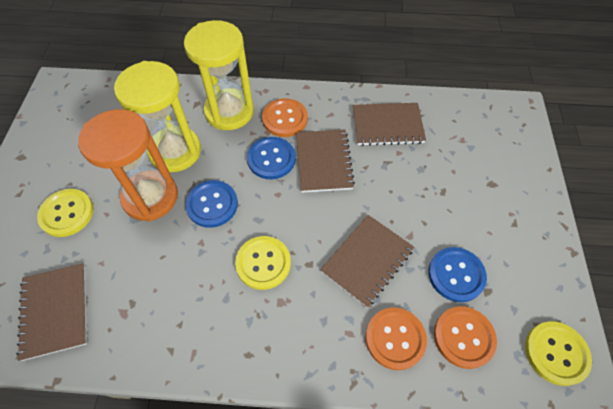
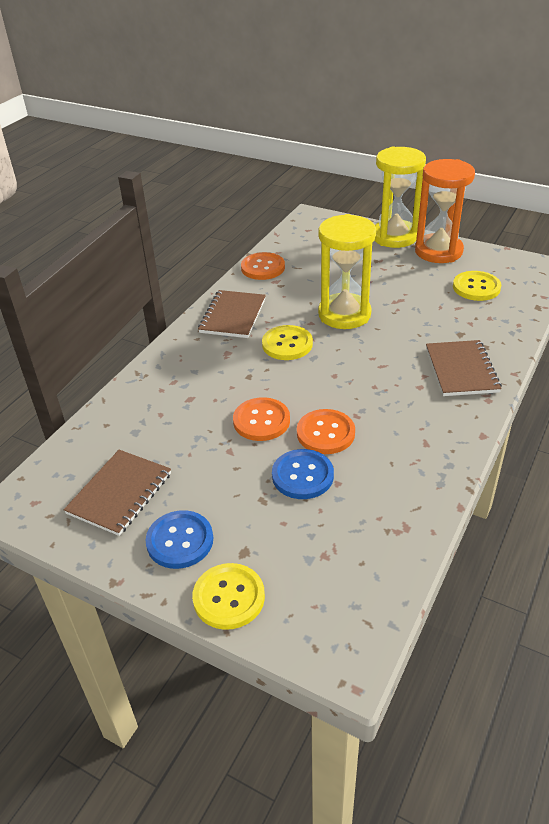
blue button: 3 -> 2
brown notebook: 4 -> 3

